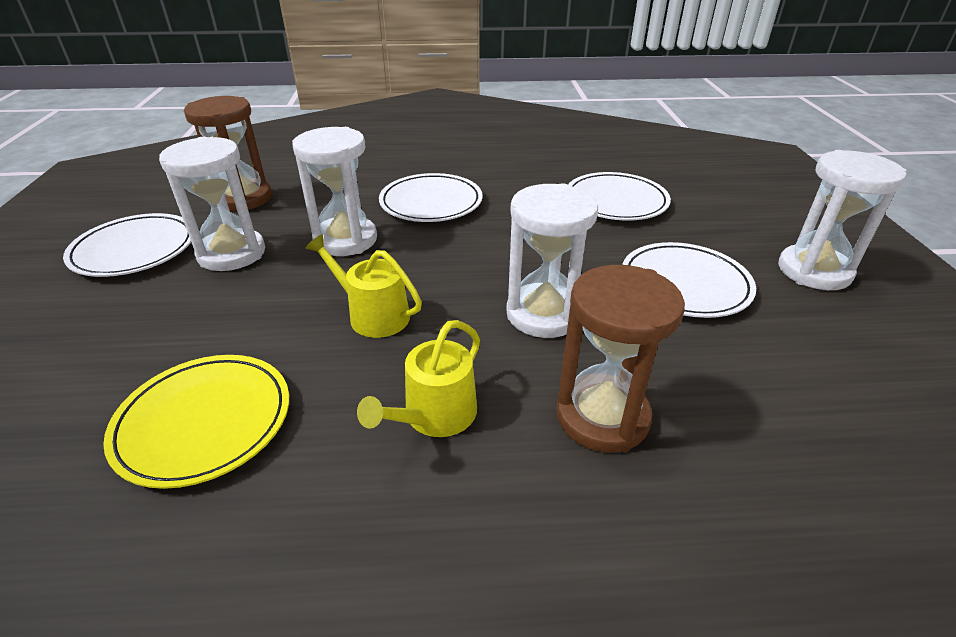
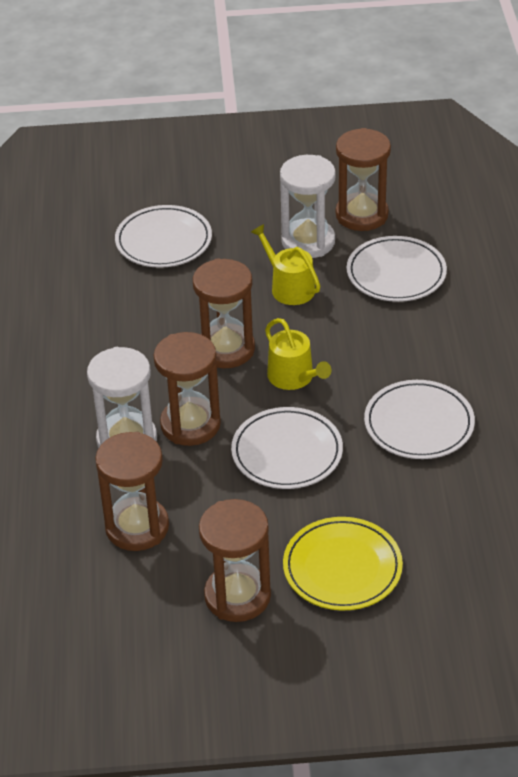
brown hourglass: 2 -> 5
white hourglass: 4 -> 2

